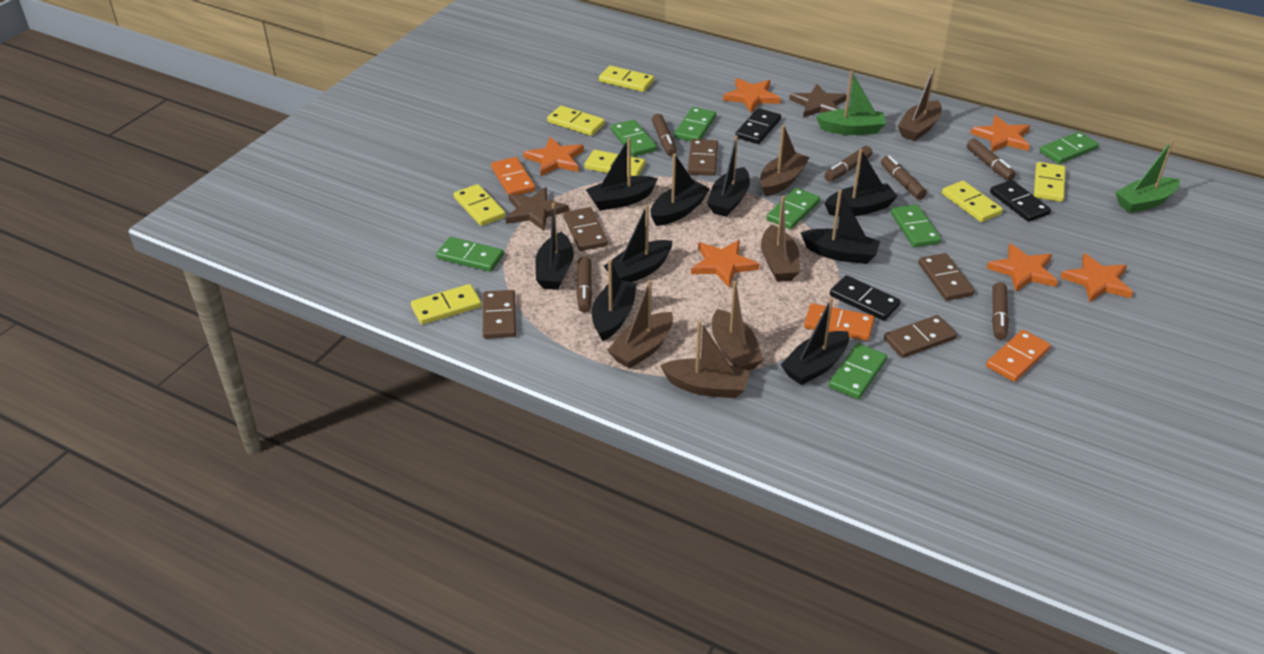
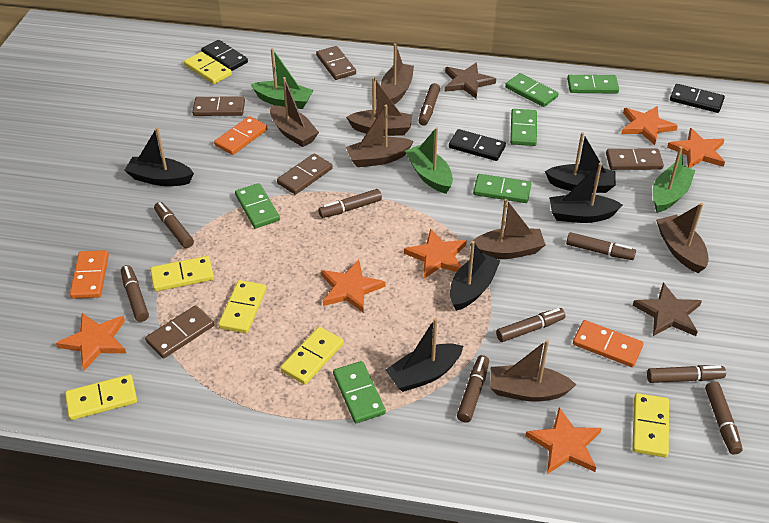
black boat: 9 -> 5
brown boat: 6 -> 7
brown marker: 6 -> 9
green boat: 2 -> 3
green domino: 7 -> 6
yellow domino: 7 -> 6

